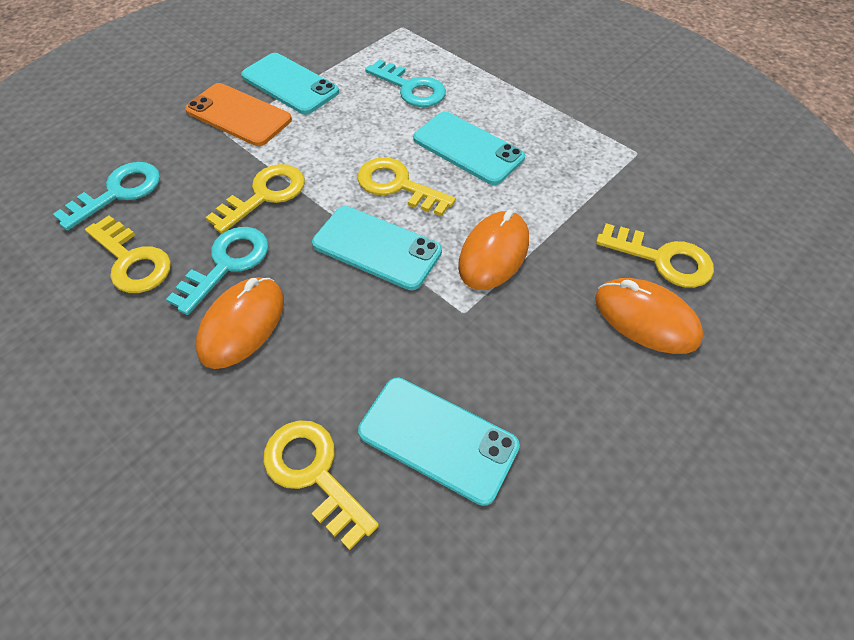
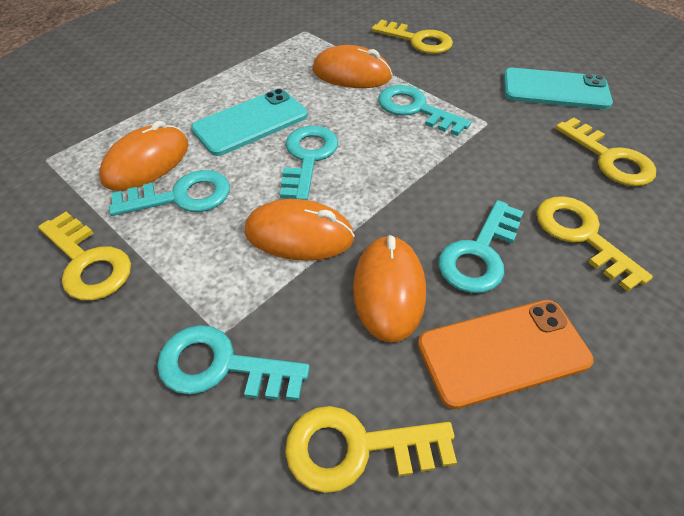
orange mouse: 3 -> 4
turquoise key: 3 -> 5
turquoise phone: 4 -> 2

